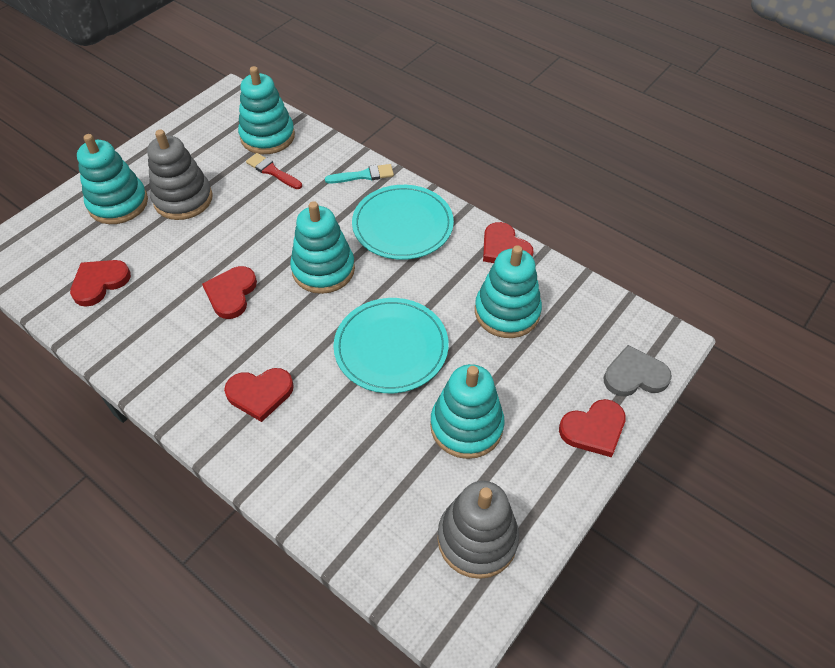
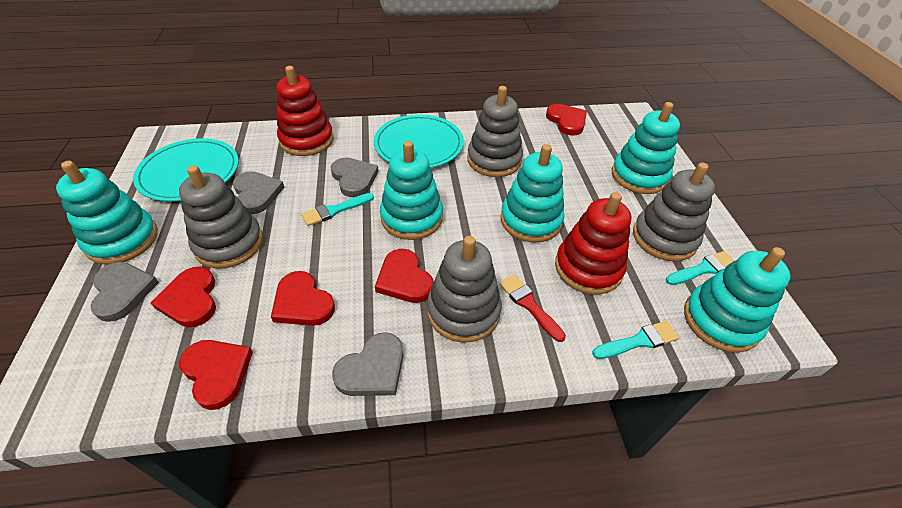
grey heart: 1 -> 4
grey stacking toy: 2 -> 4
red stacking toy: 0 -> 2
turquoise brush: 1 -> 3

